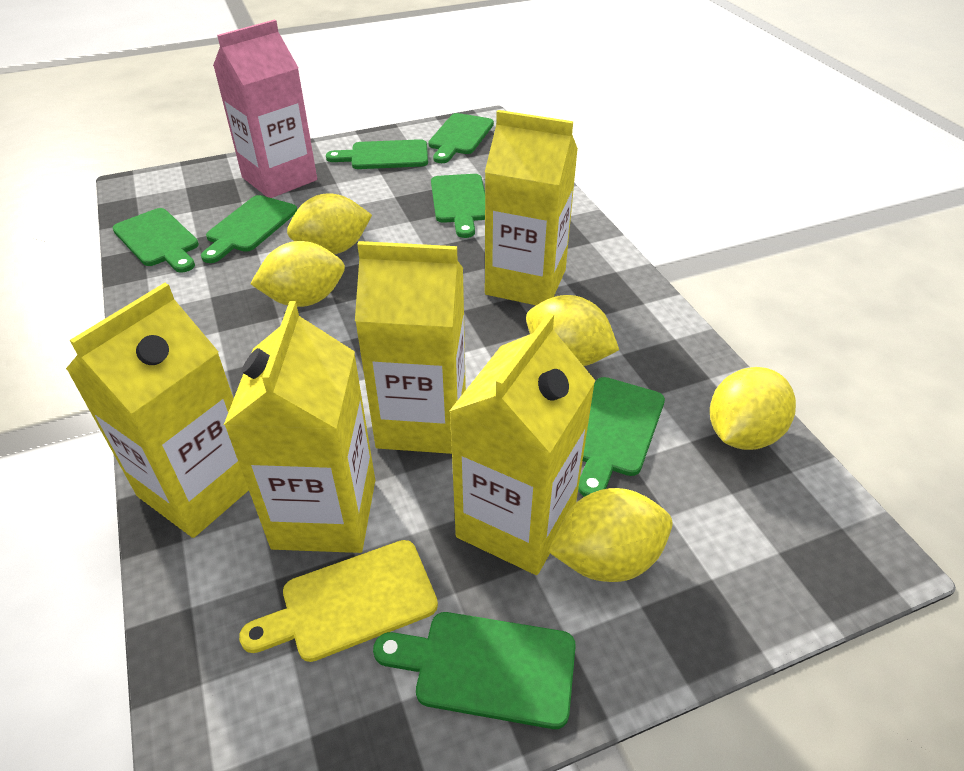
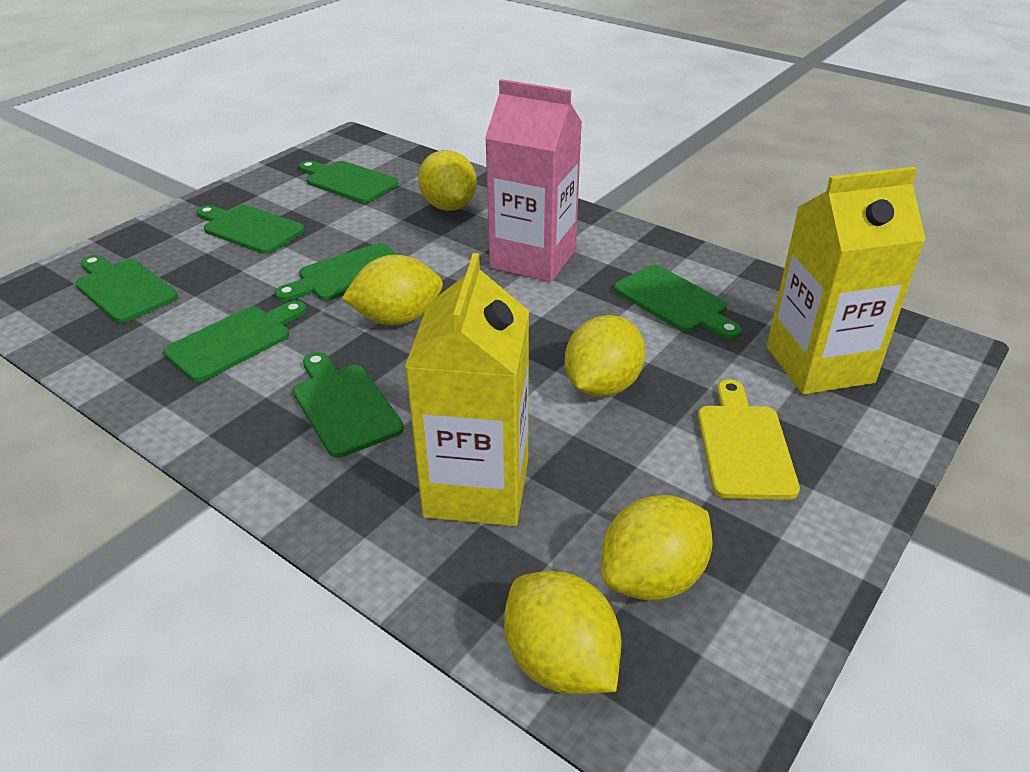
yellow carton: 5 -> 2

